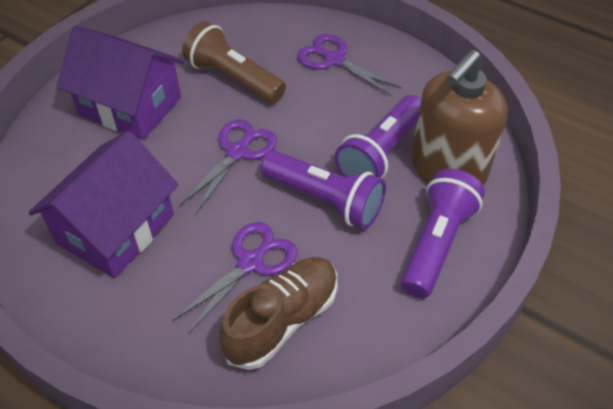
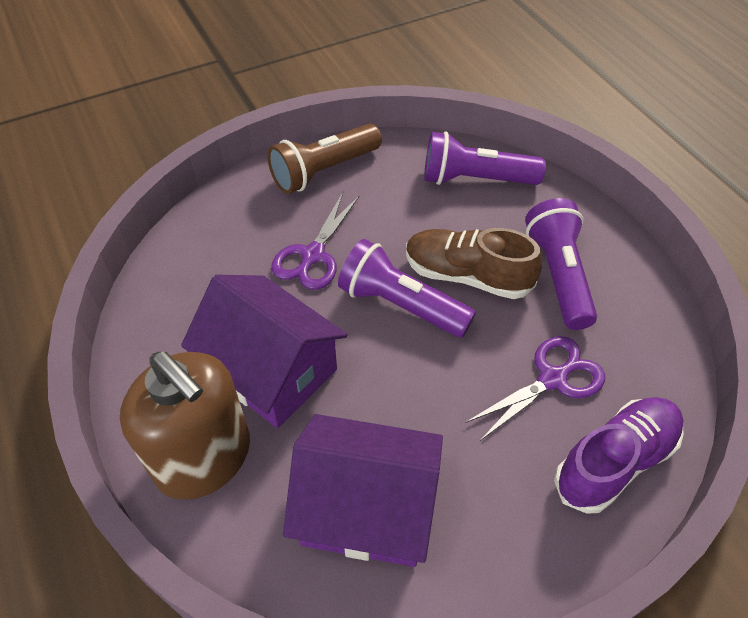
purple scissors: 3 -> 2
purple shoe: 0 -> 1

